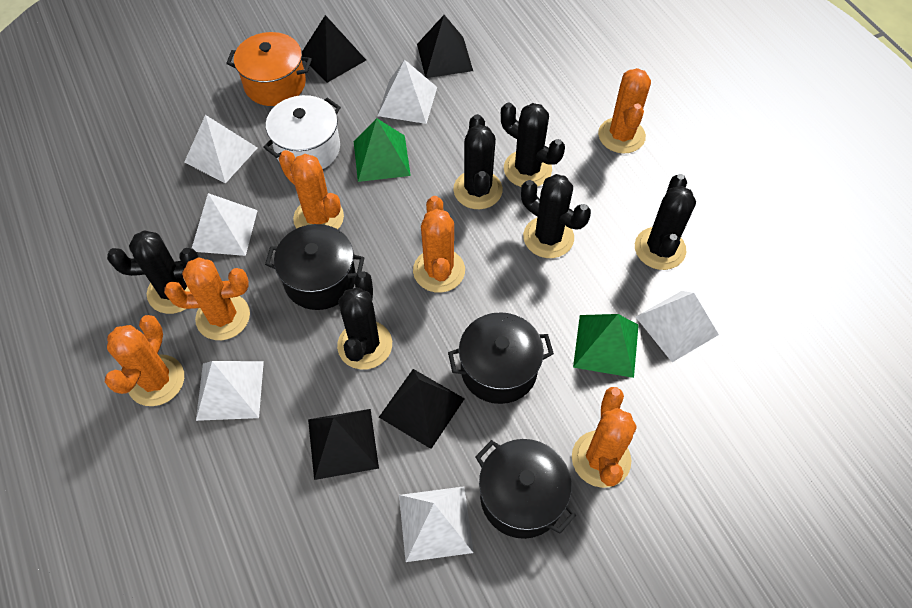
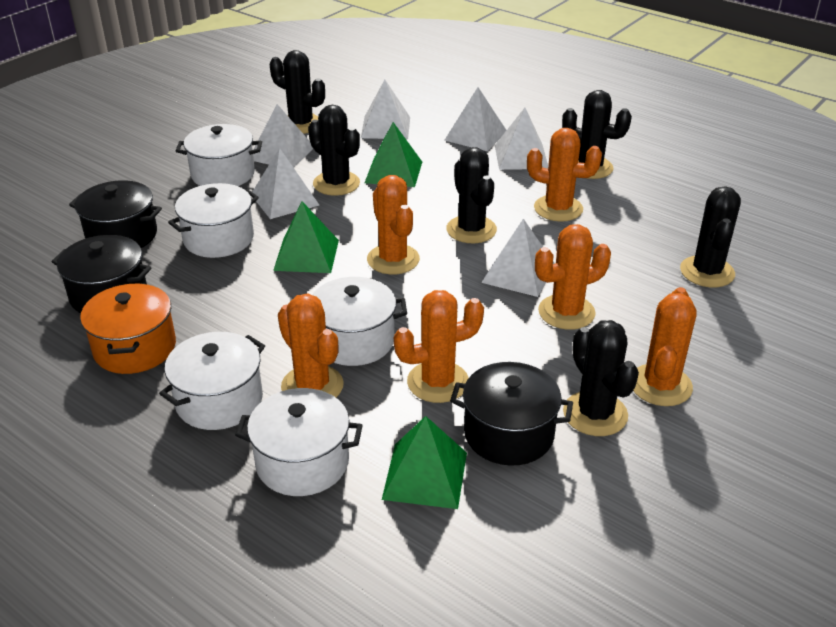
black pyramid: 4 -> 0
green pyramid: 2 -> 3
white pot: 1 -> 5

